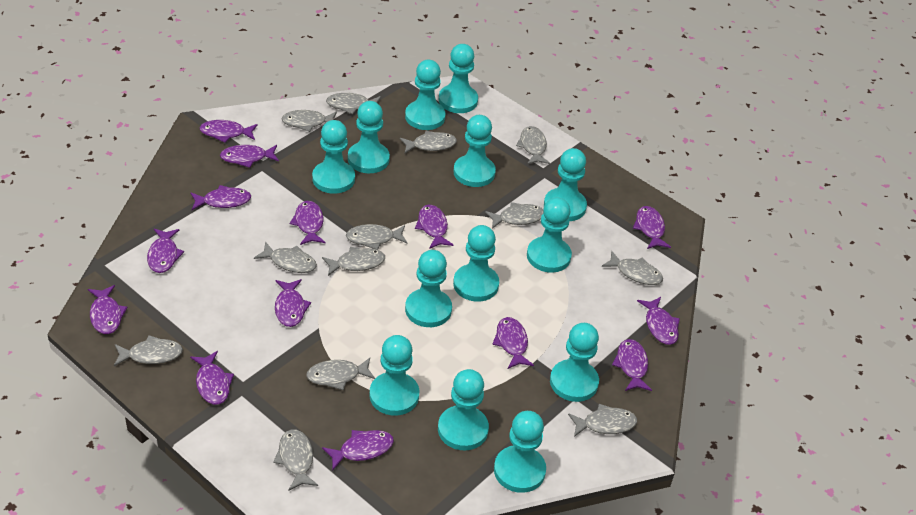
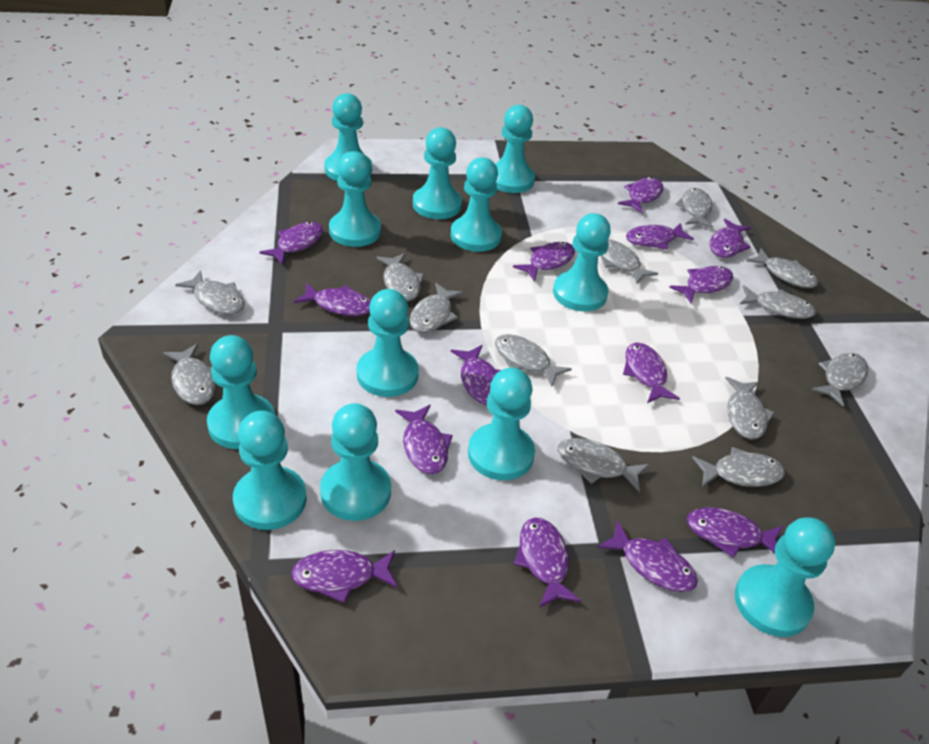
turquoise pawn: 13 -> 12

